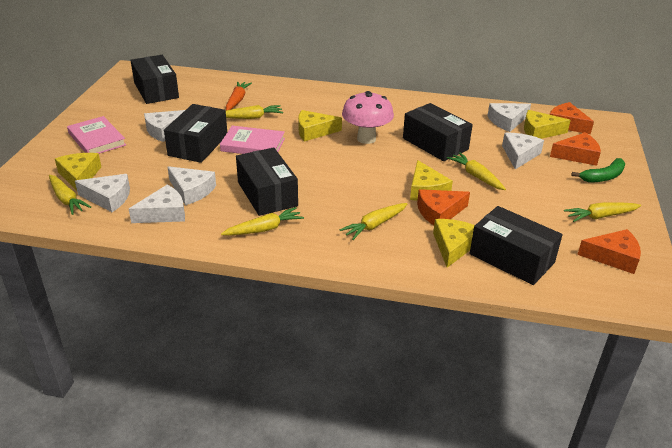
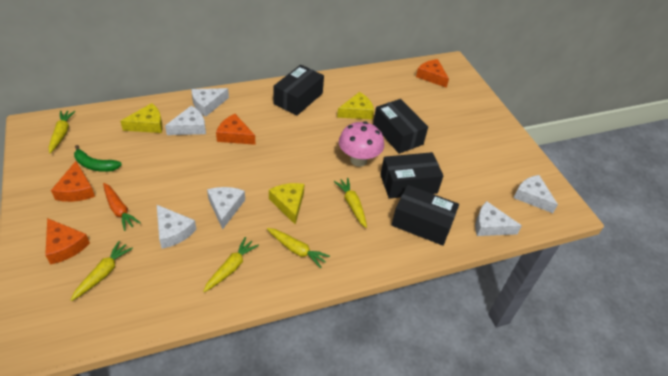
black box: 5 -> 4
pink book: 2 -> 0
yellow carrot: 6 -> 5
yellow cheese: 5 -> 3

